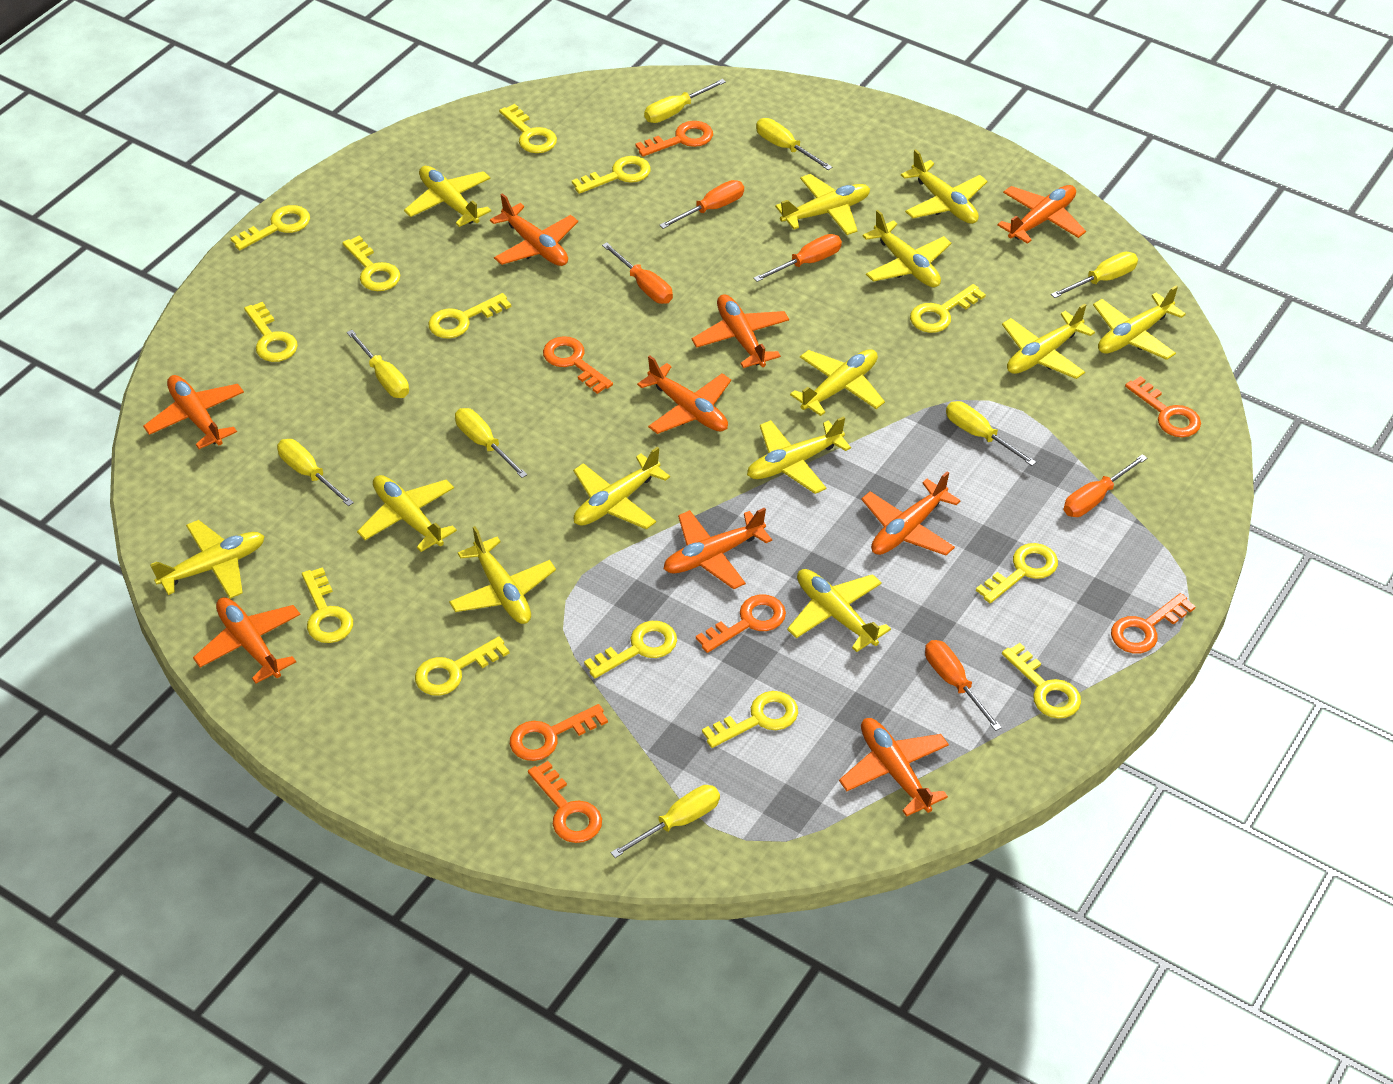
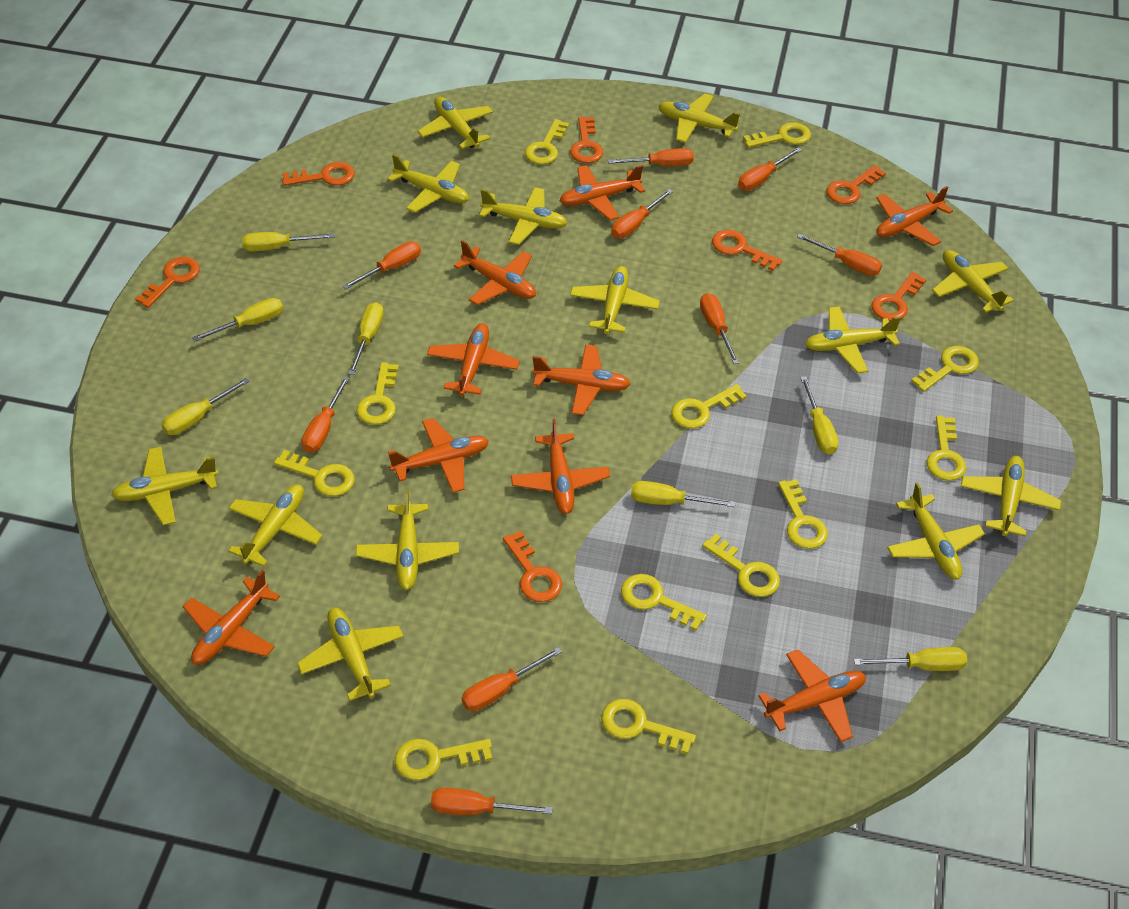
orange screwdriver: 5 -> 9
yellow key: 13 -> 12
yellow screwdriver: 8 -> 7

